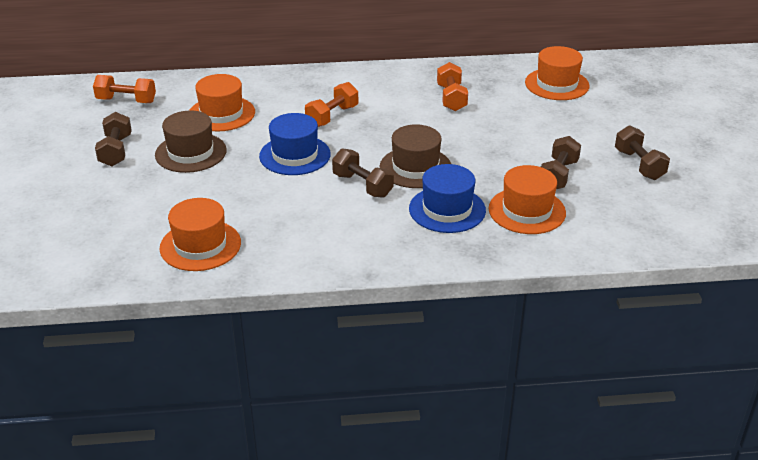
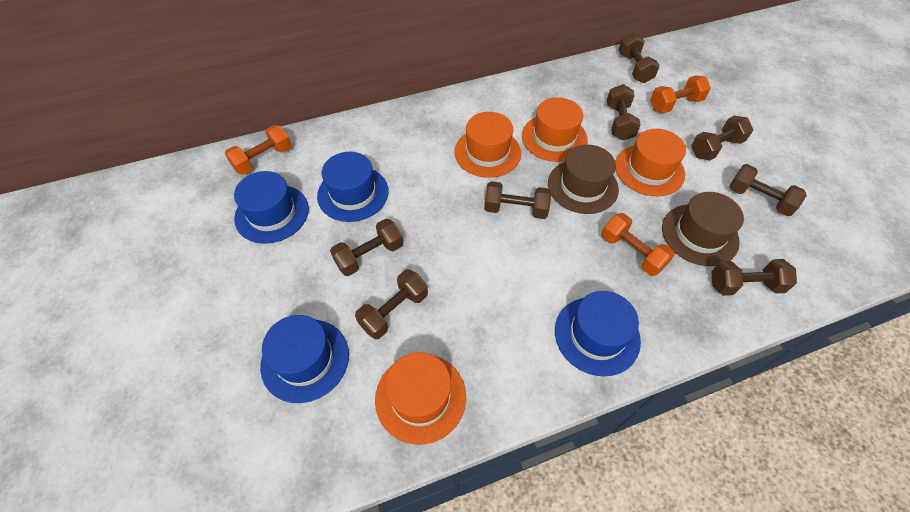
blue hat: 2 -> 4
brown dumbbell: 4 -> 8

